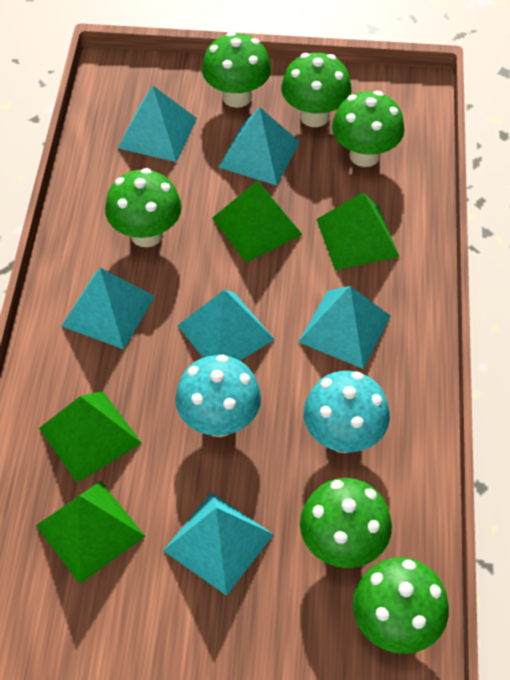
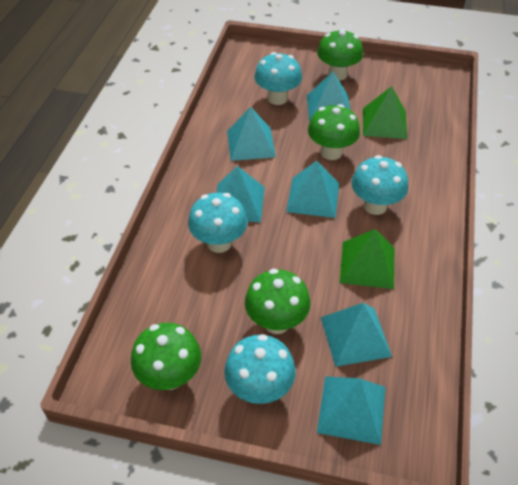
green mushroom: 6 -> 4
green pyramid: 4 -> 2
turquoise mushroom: 2 -> 4

